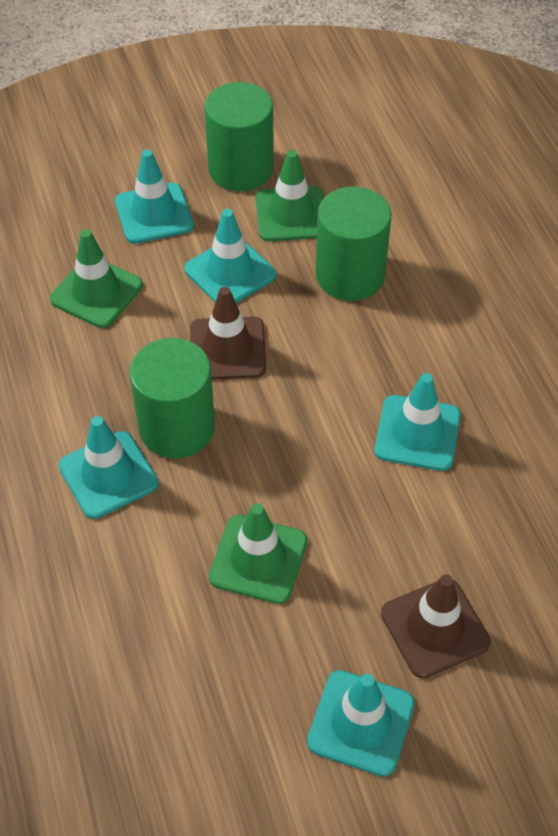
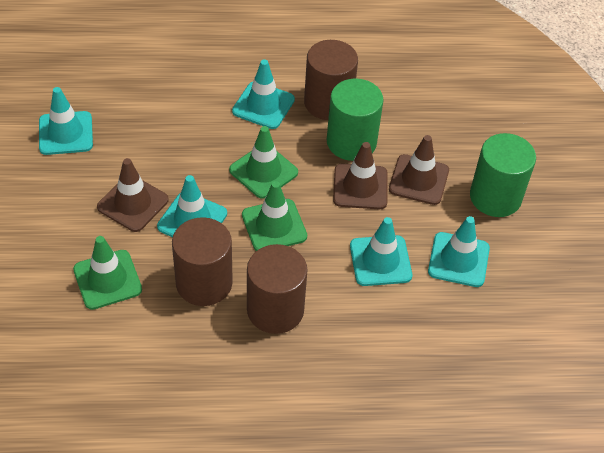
brown cylinder: 0 -> 3
brown traffic cone: 2 -> 3
green cylinder: 3 -> 2

